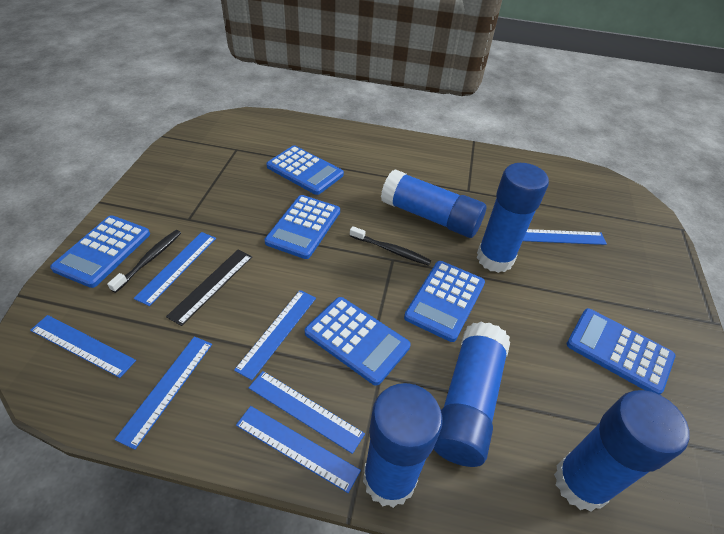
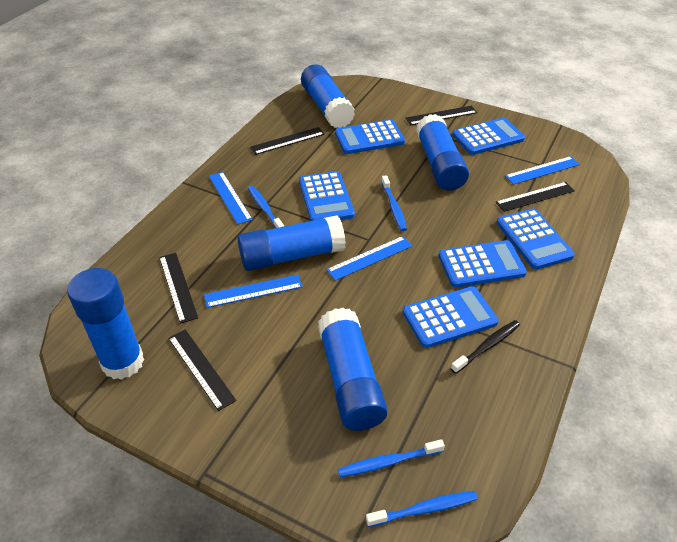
black ruler: 1 -> 5
black toothbrush: 2 -> 1
blue ruler: 7 -> 4
blue toothbrush: 0 -> 4

